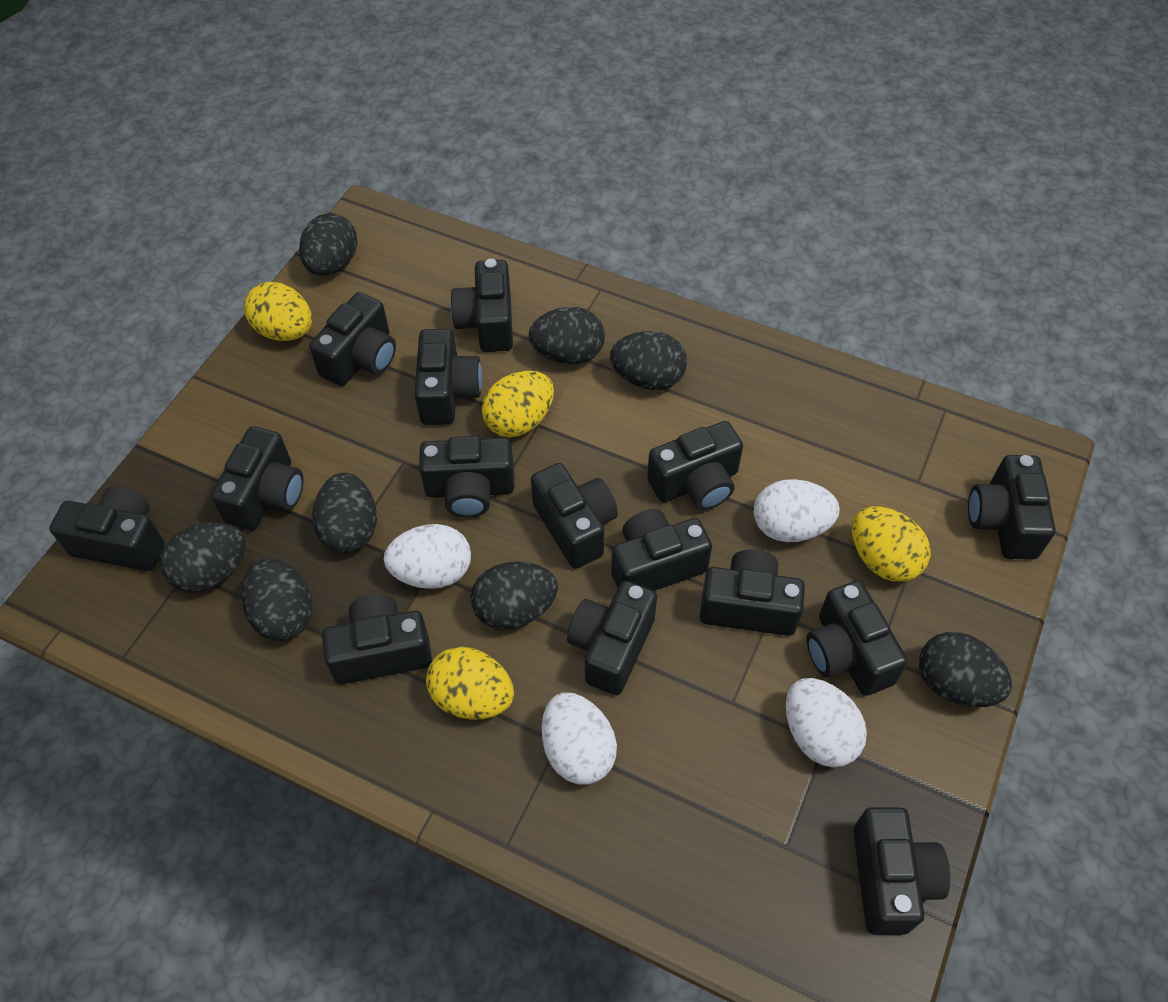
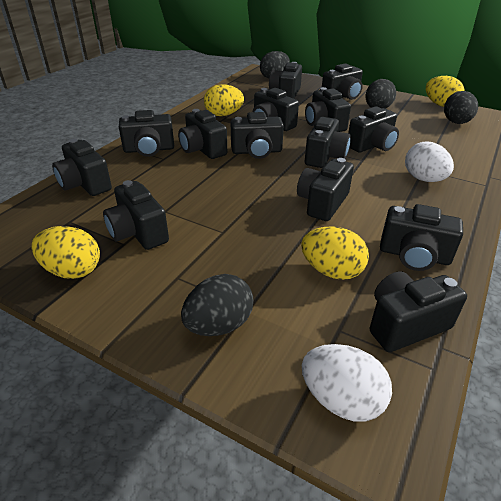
black camera: 15 -> 14
black egg: 8 -> 4
white egg: 4 -> 2

